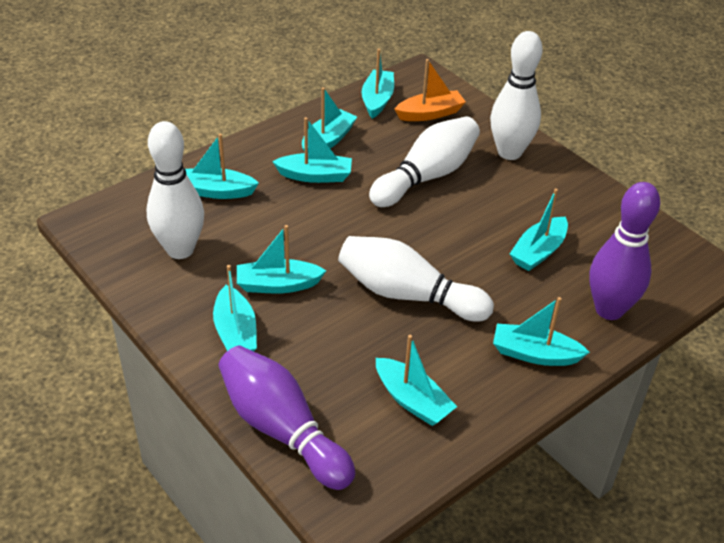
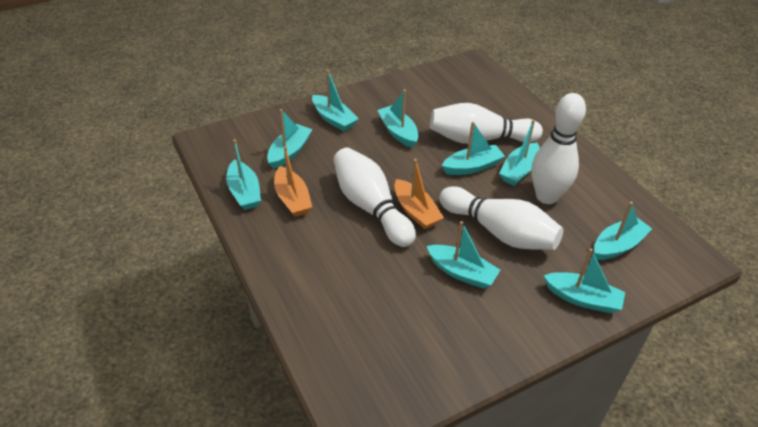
orange boat: 1 -> 2
purple bowling pin: 2 -> 0

